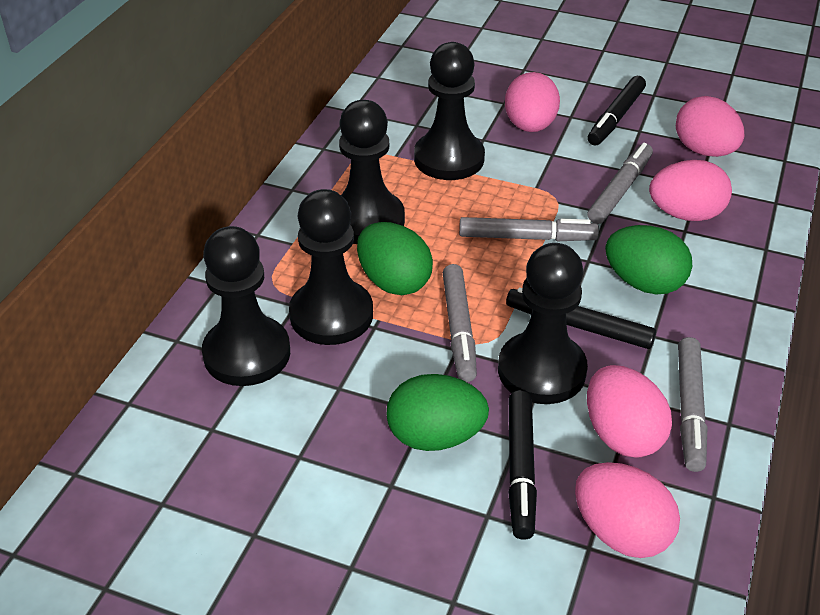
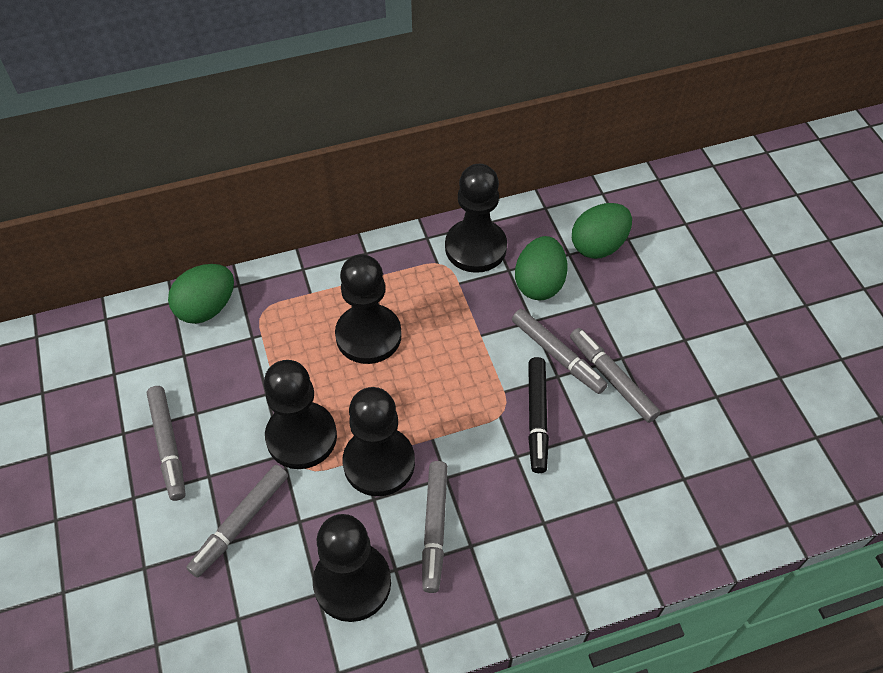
black marker: 3 -> 1
grey marker: 4 -> 5
pink egg: 5 -> 0

